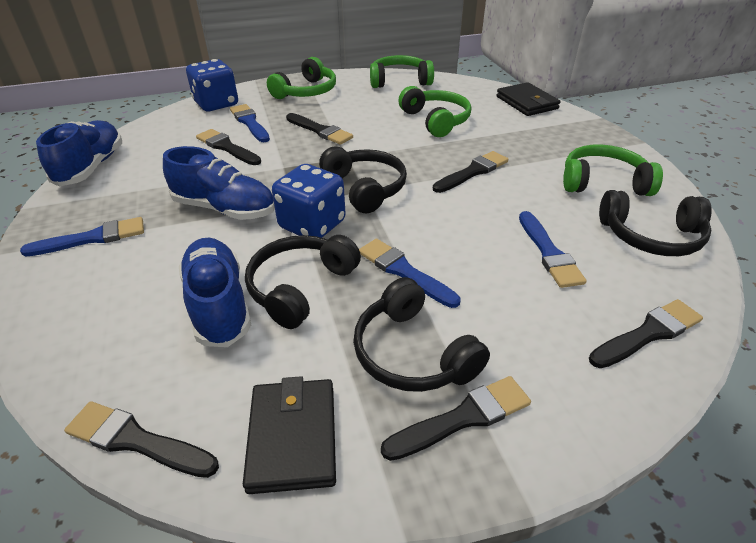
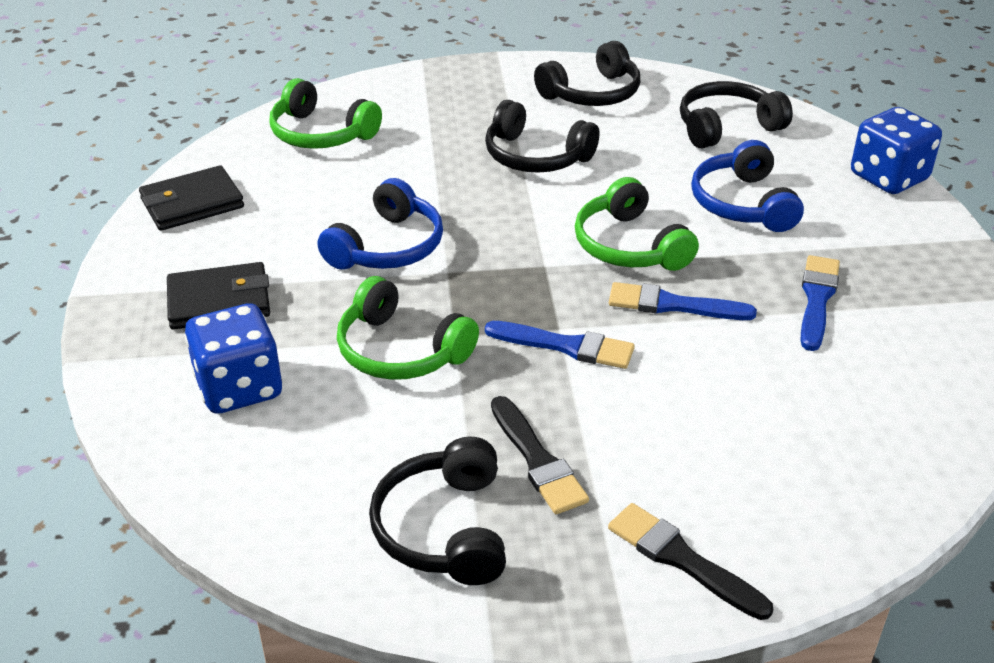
black brush: 6 -> 2
blue brush: 4 -> 3
blue headphones: 0 -> 2
blue shoe: 3 -> 0
green headphones: 4 -> 3

